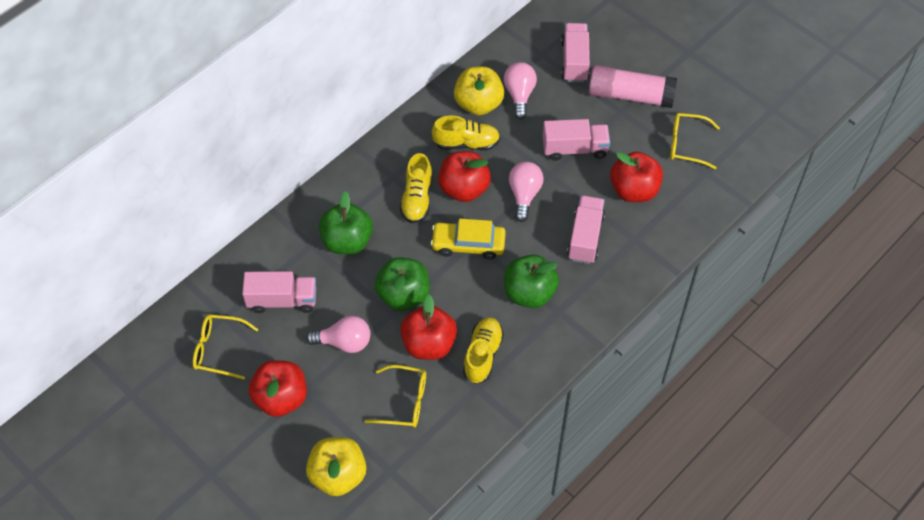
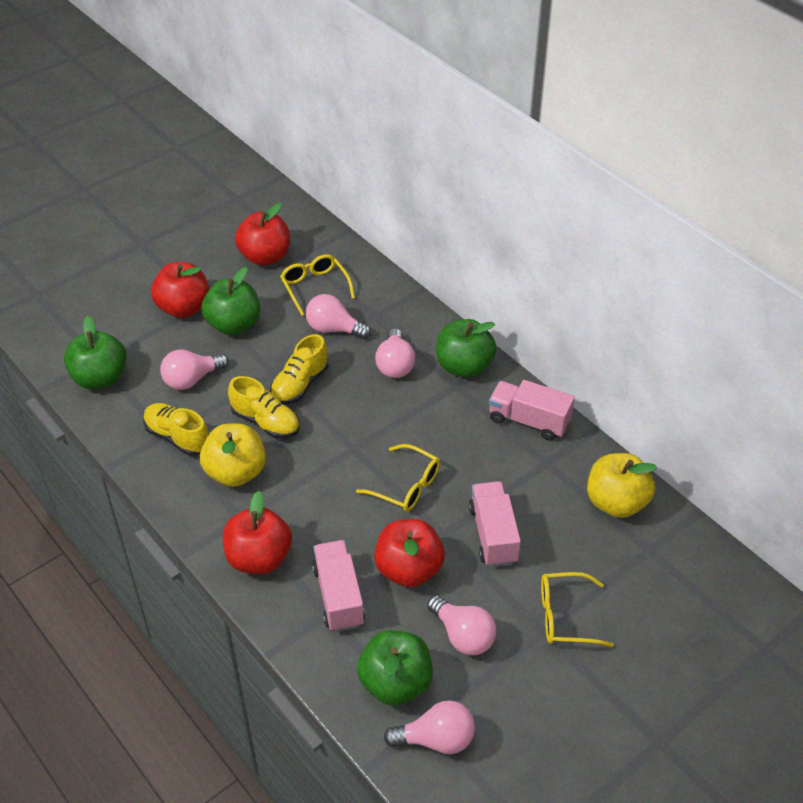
green apple: 3 -> 4
pink glue stick: 1 -> 0
pink light bulb: 3 -> 5
pink truck: 4 -> 3
yellow car: 1 -> 0

